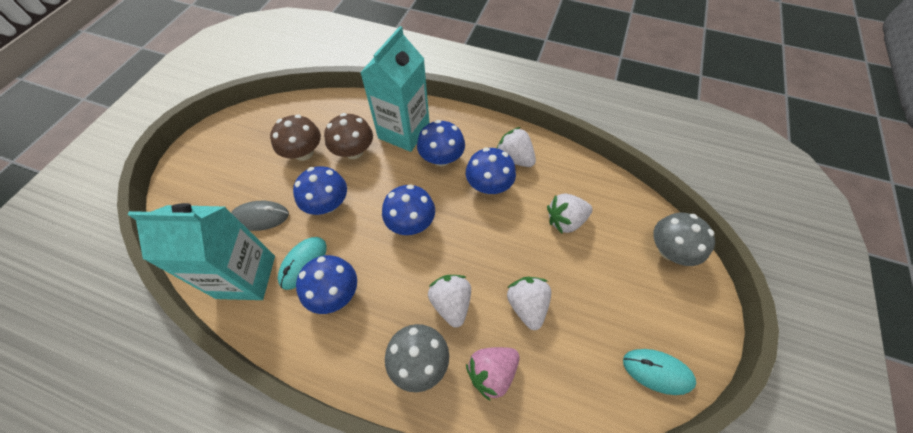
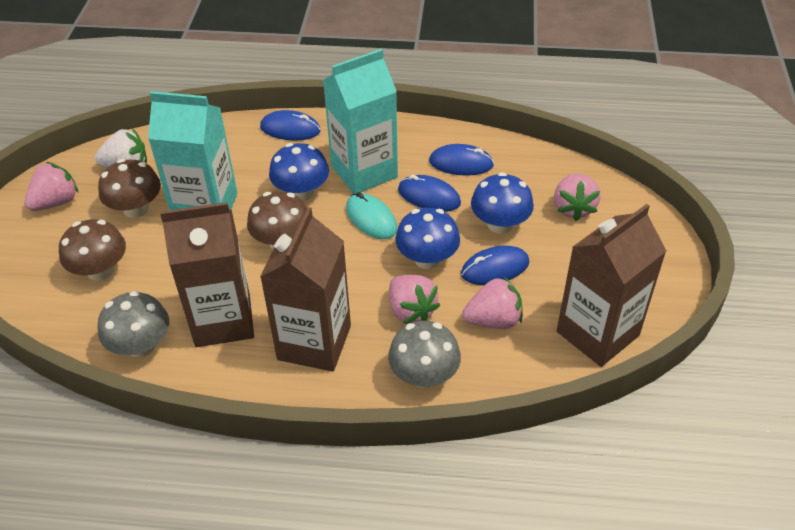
blue mouse: 0 -> 4
blue mushroom: 5 -> 3
brown carton: 0 -> 3
brown mushroom: 2 -> 3
grey mouse: 1 -> 0
pink strawberry: 1 -> 4
turquoise mouse: 2 -> 1
white strawberry: 4 -> 1

